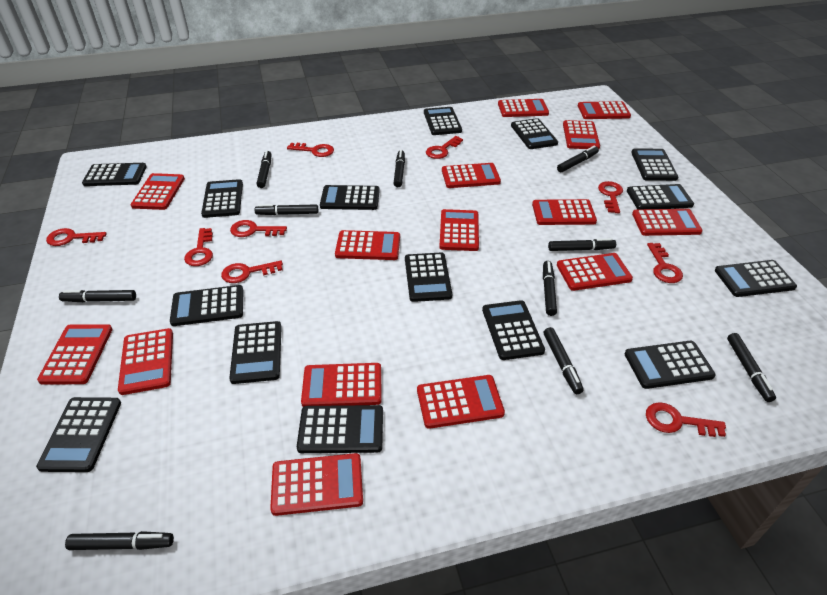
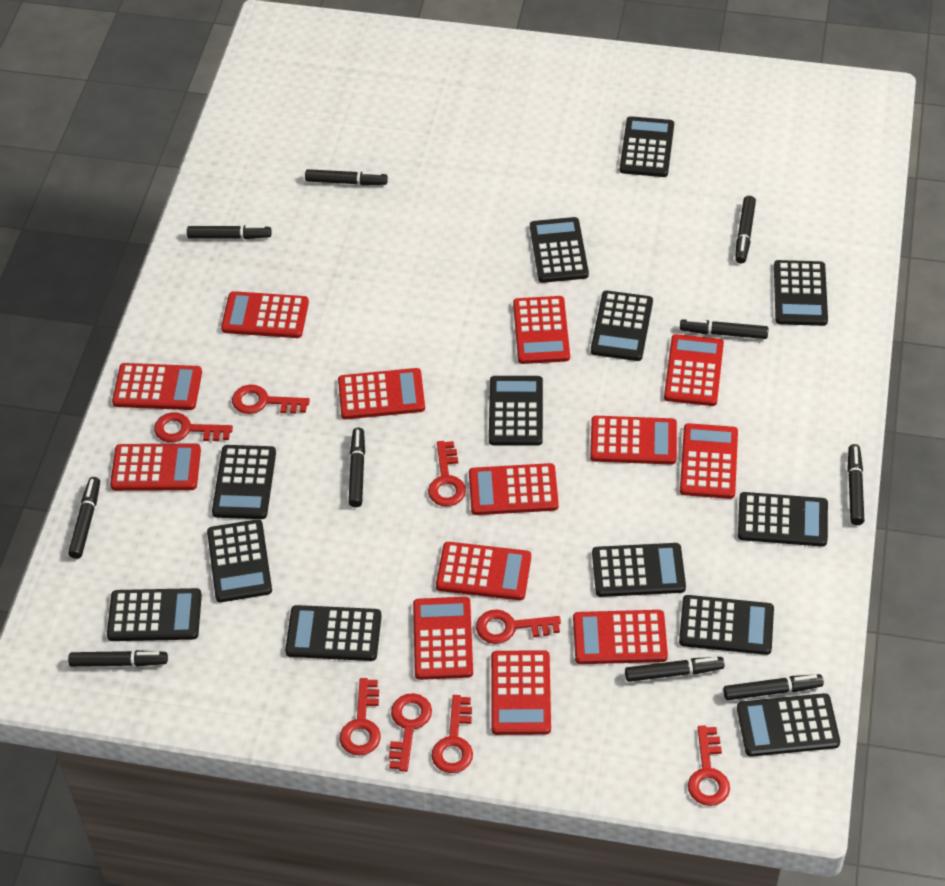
black calculator: 15 -> 13
red calculator: 15 -> 13
red key: 9 -> 8

